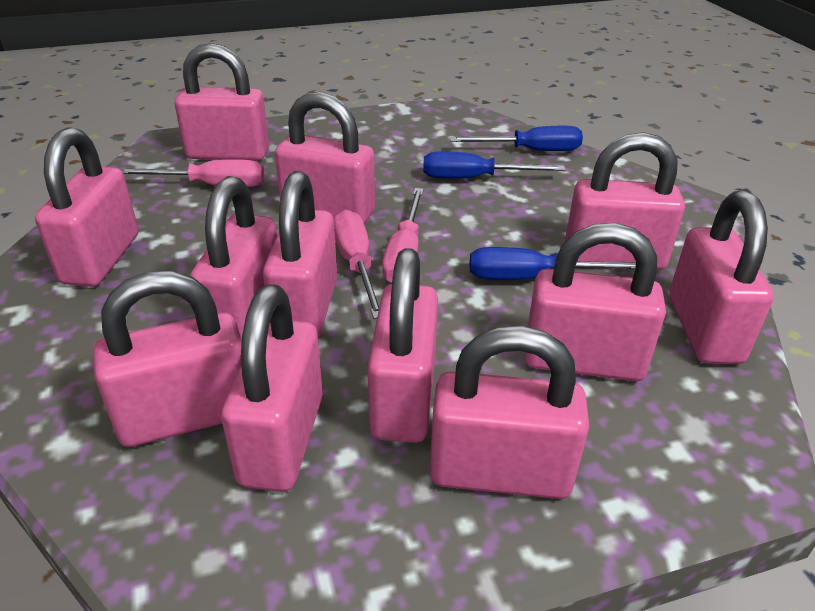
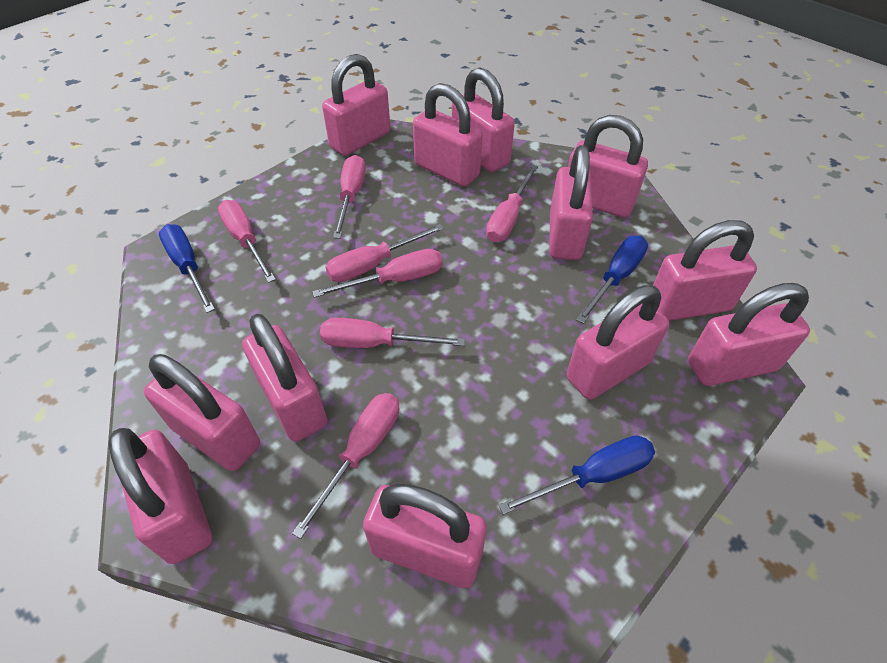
pink screwdriver: 3 -> 7

